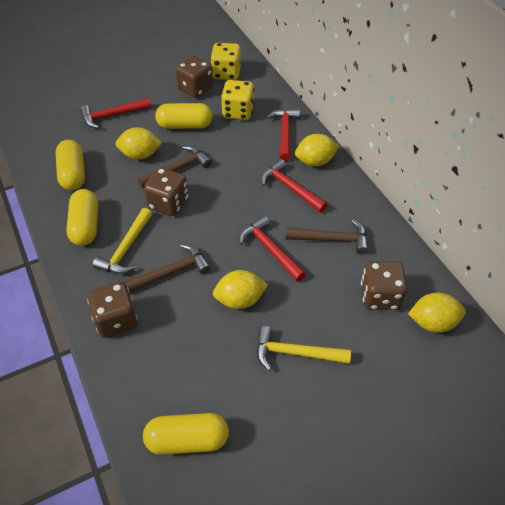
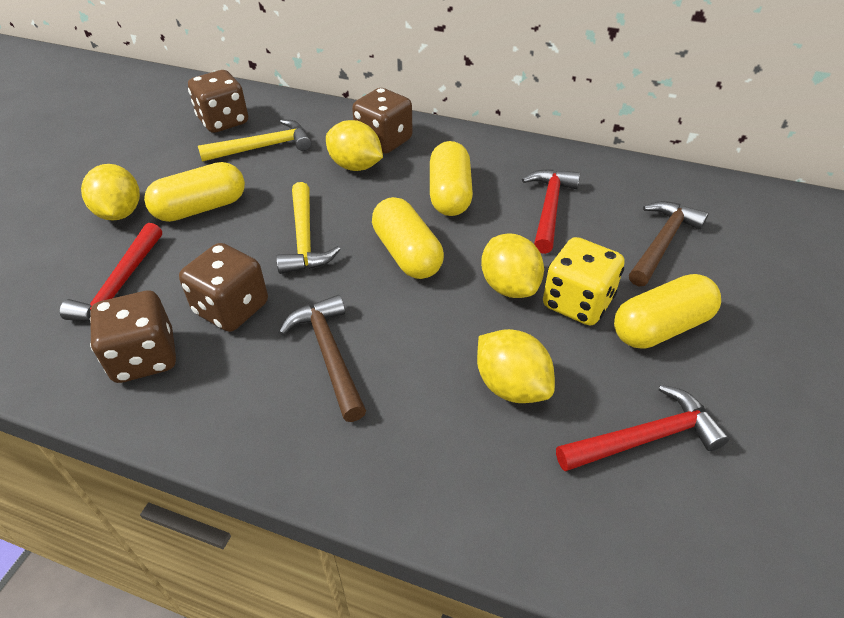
brown hammer: 3 -> 2
red hammer: 4 -> 3
yellow dice: 2 -> 1

